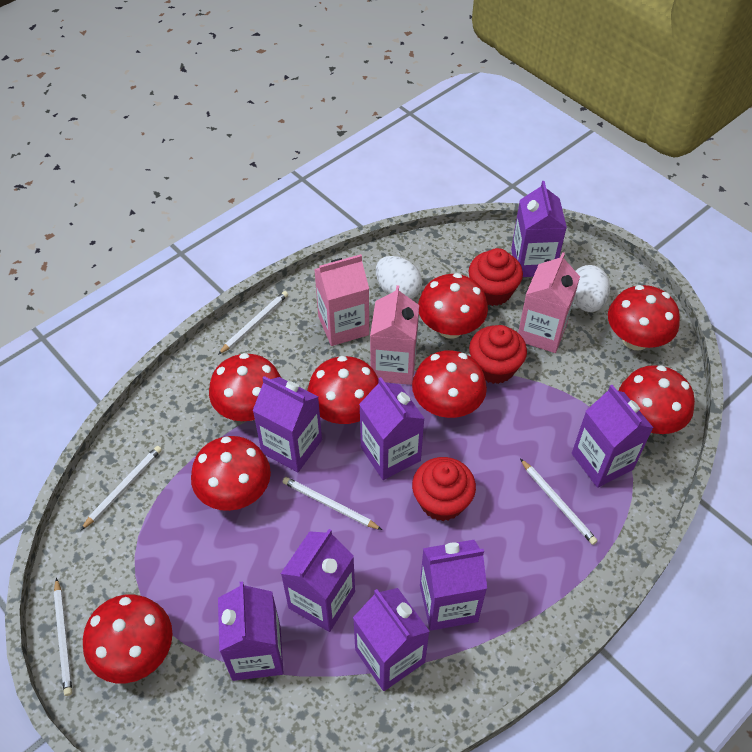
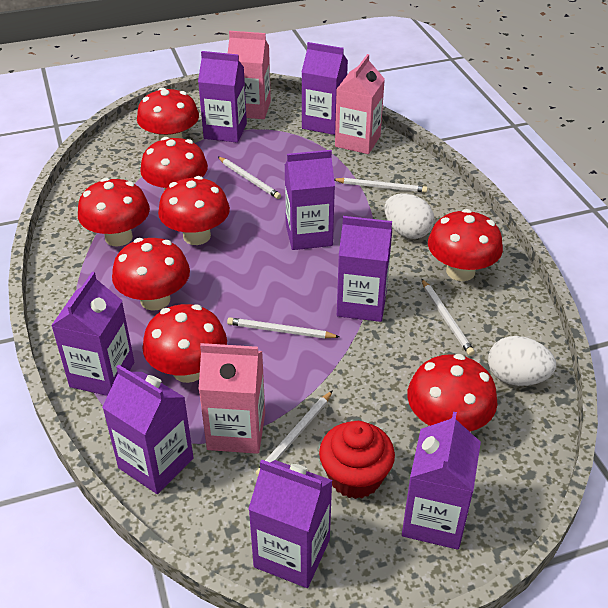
red cupcake: 3 -> 1

